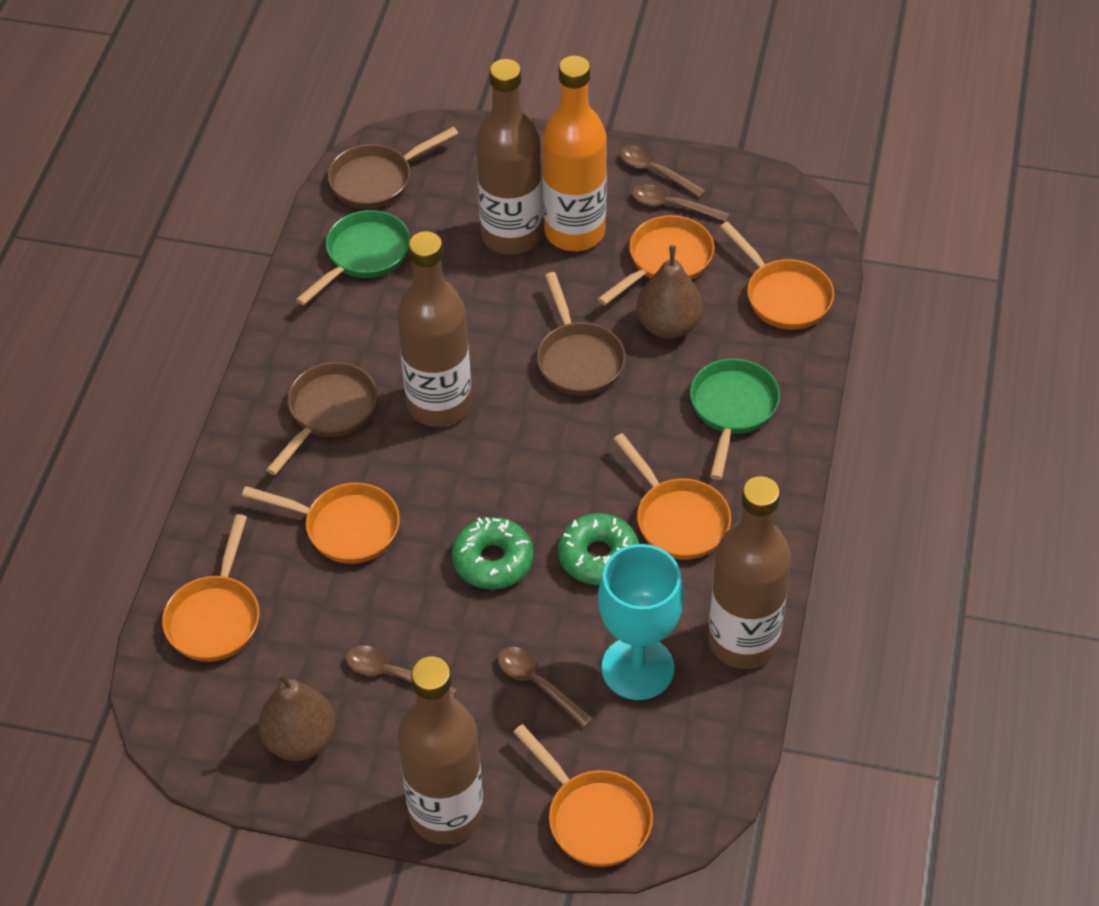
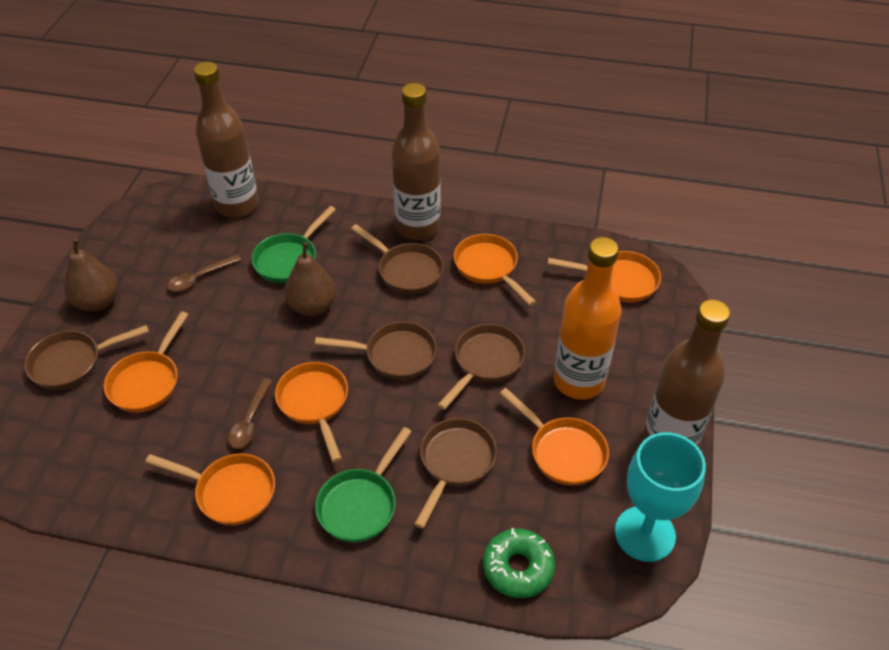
brown bottle: 4 -> 3
brown pan: 3 -> 5
brown spoon: 4 -> 2
green donut: 2 -> 1

